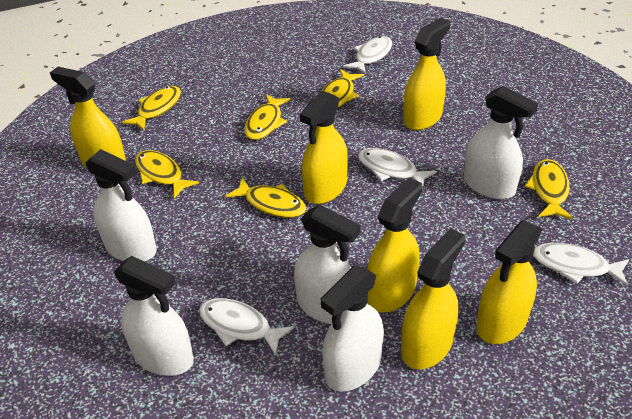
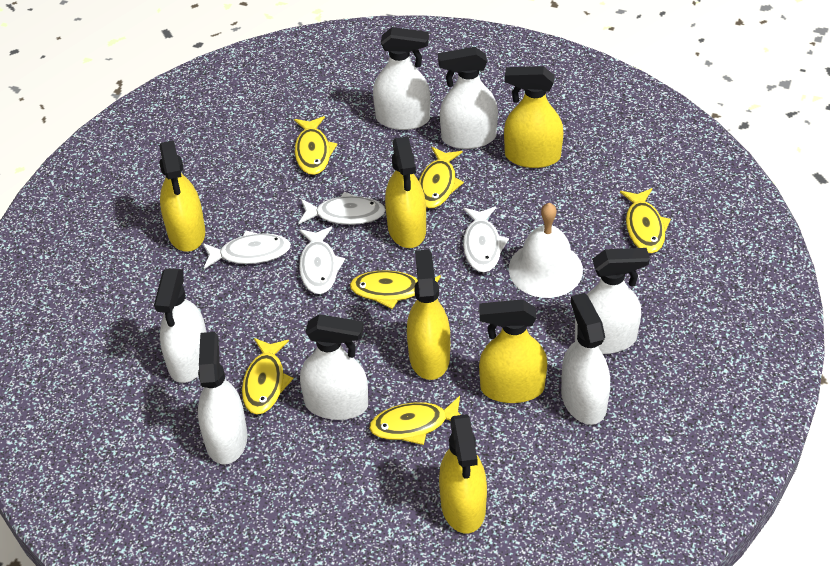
white bell: 0 -> 1
white spray bottle: 5 -> 7

